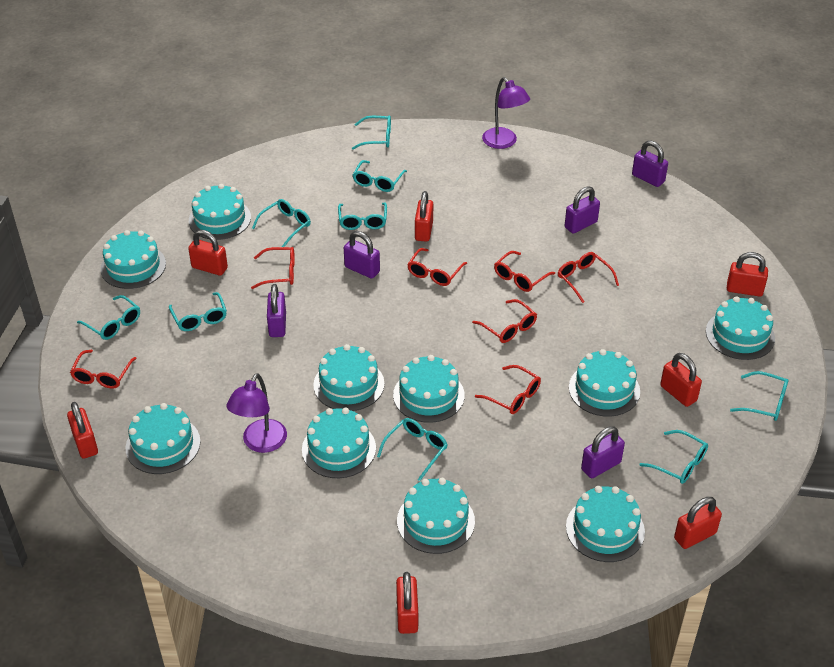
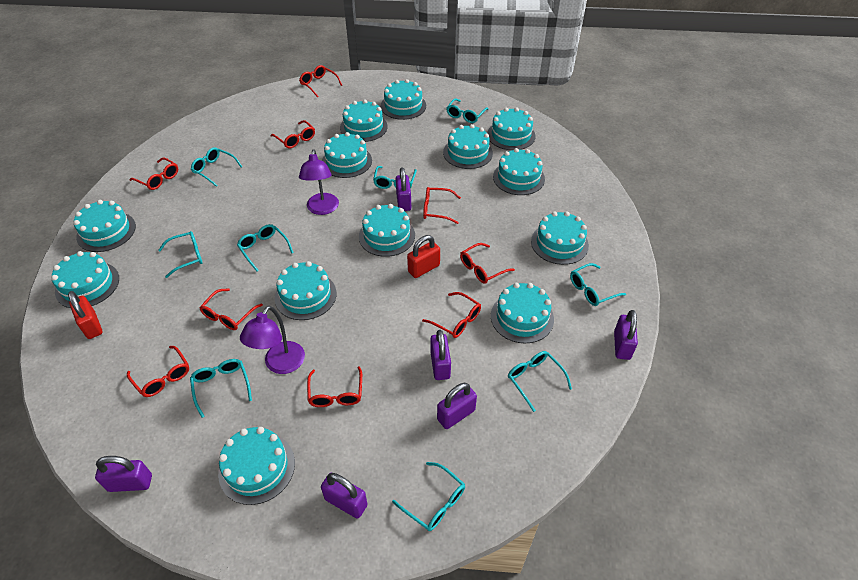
purple padlock: 5 -> 6
red glasses: 7 -> 9
red padlock: 7 -> 2
turquoise cake: 10 -> 13

